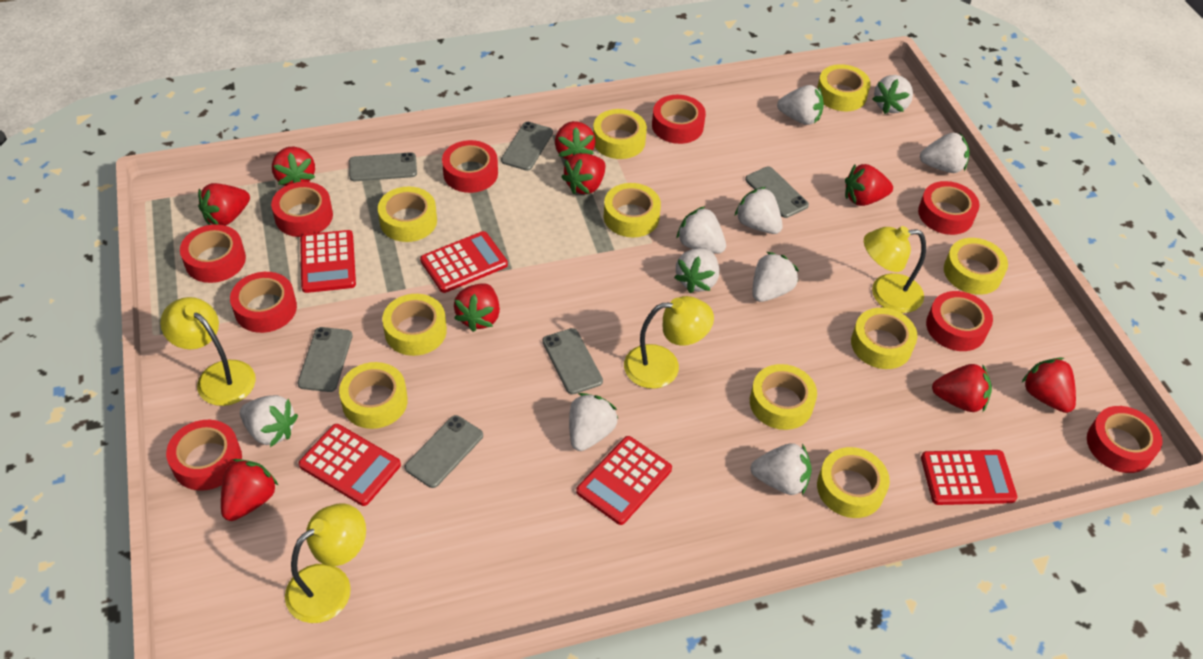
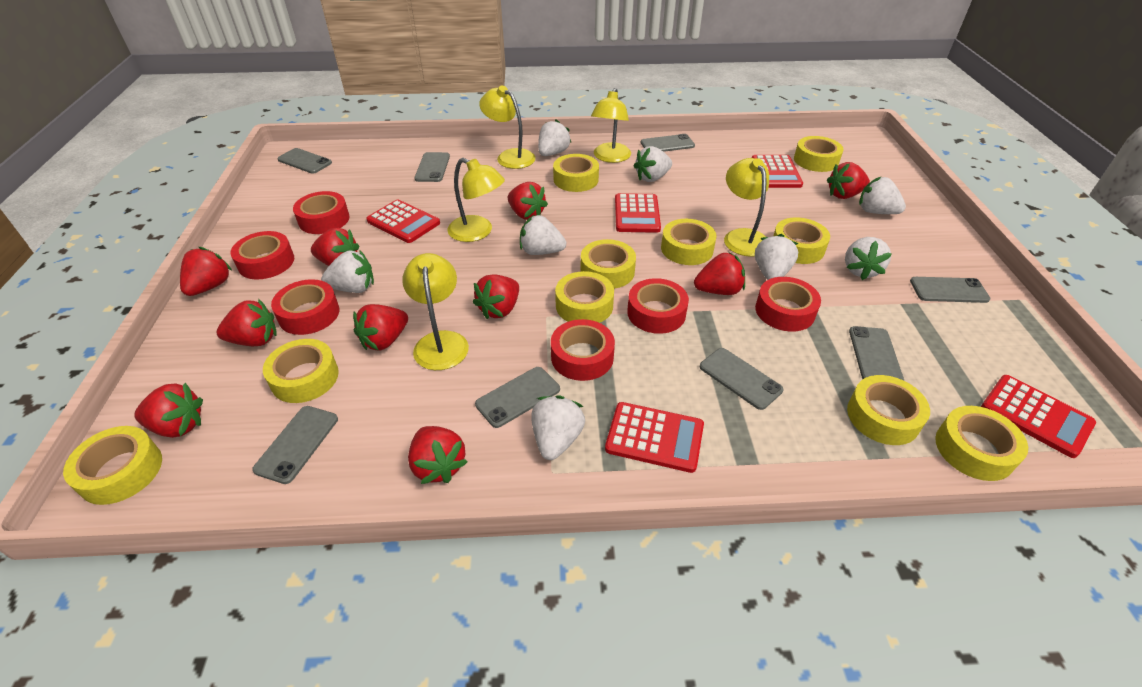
grey phone: 6 -> 8
red strawberry: 9 -> 10
red tape: 9 -> 6
white strawberry: 10 -> 8
yellow lamp: 4 -> 5

